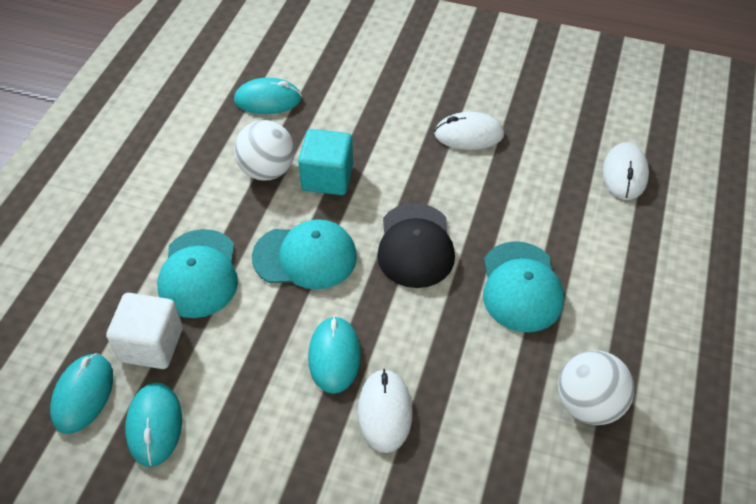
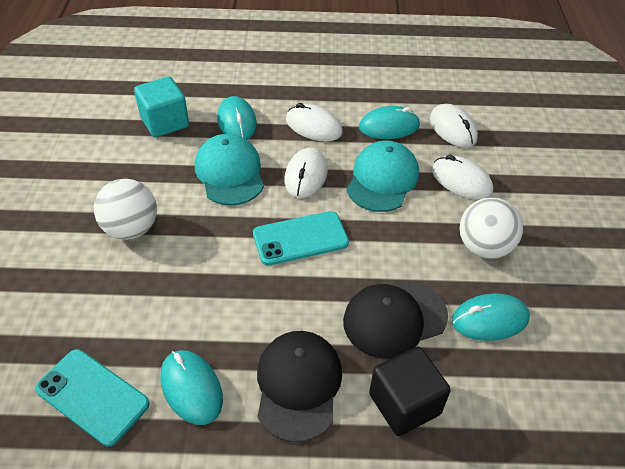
black cap: 1 -> 2
black cube: 0 -> 1
turquoise cap: 3 -> 2
turquoise phone: 0 -> 2
white cube: 1 -> 0
white mouse: 3 -> 4

